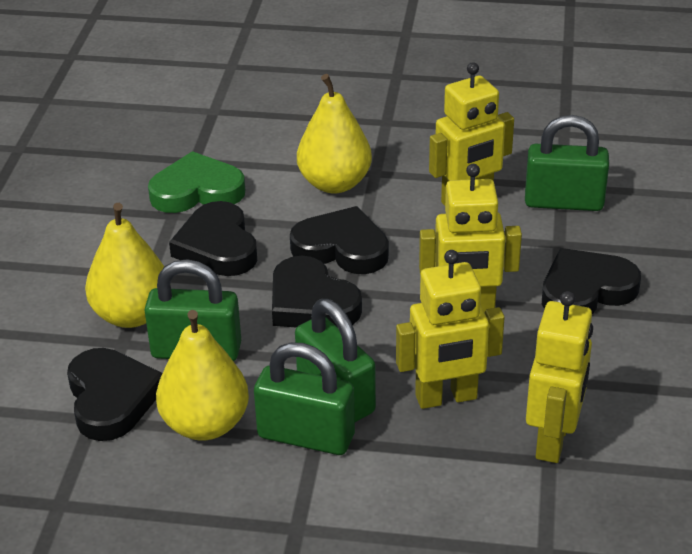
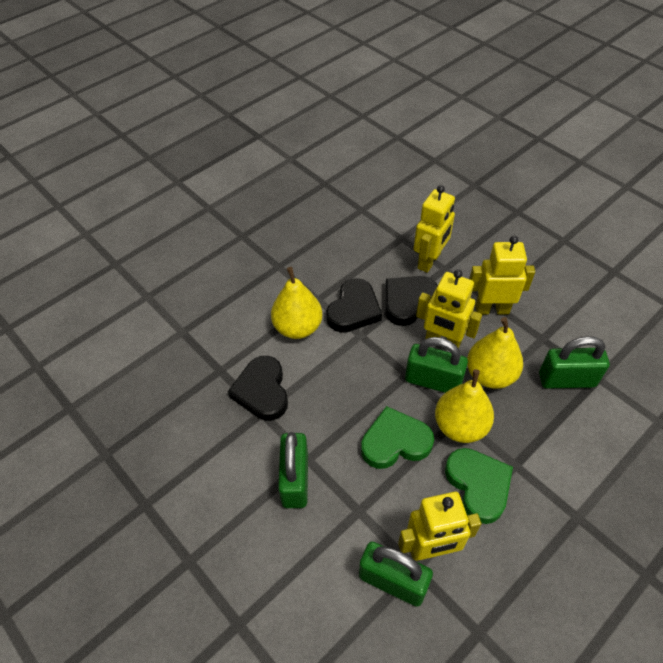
black heart: 5 -> 3
green heart: 1 -> 2

